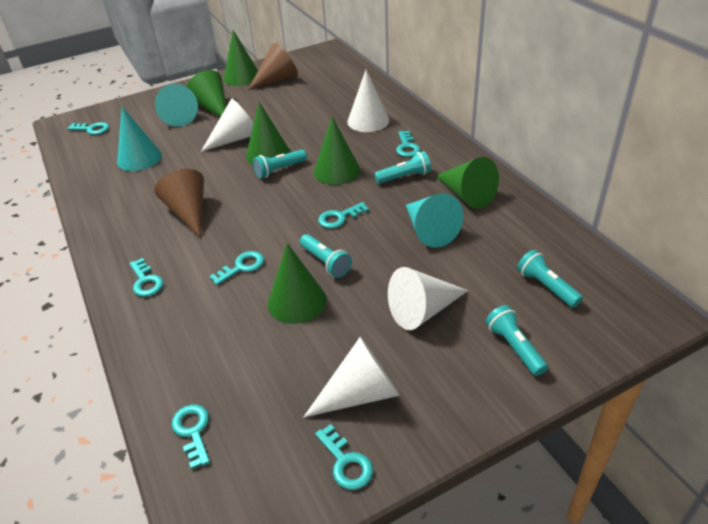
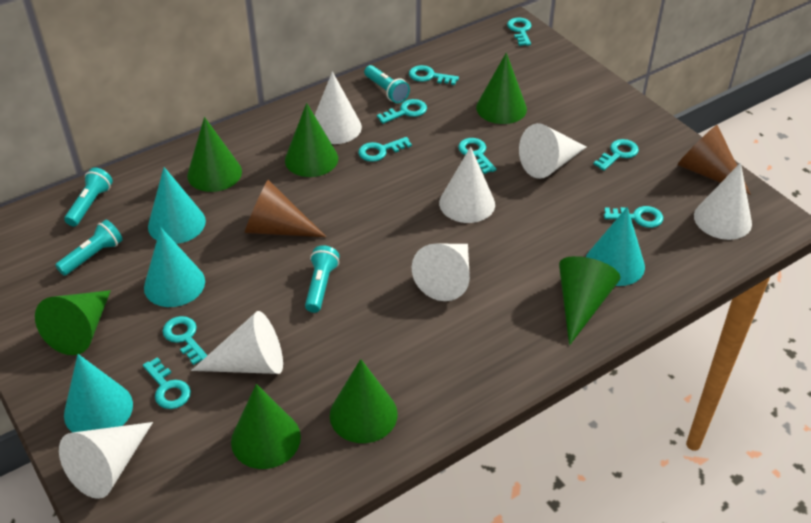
green cone: 6 -> 7
turquoise cone: 3 -> 4
turquoise flashlight: 5 -> 4
turquoise key: 7 -> 9
white cone: 4 -> 7

